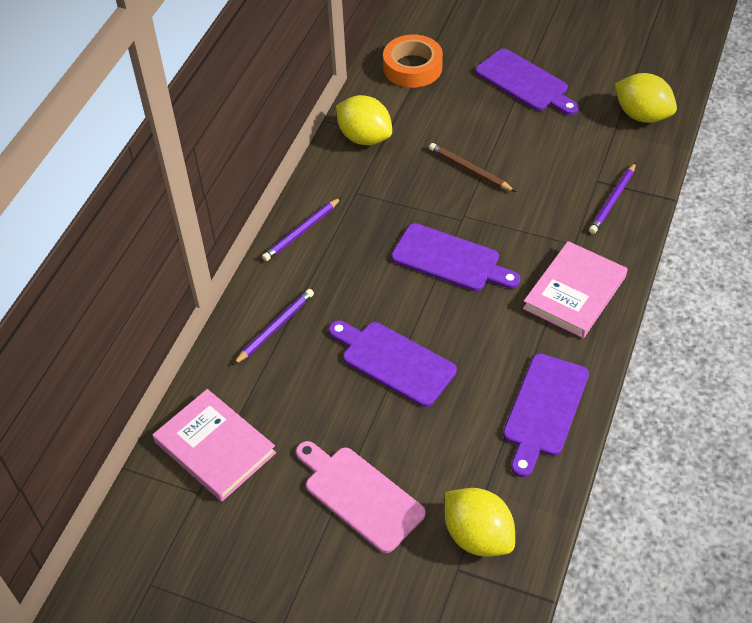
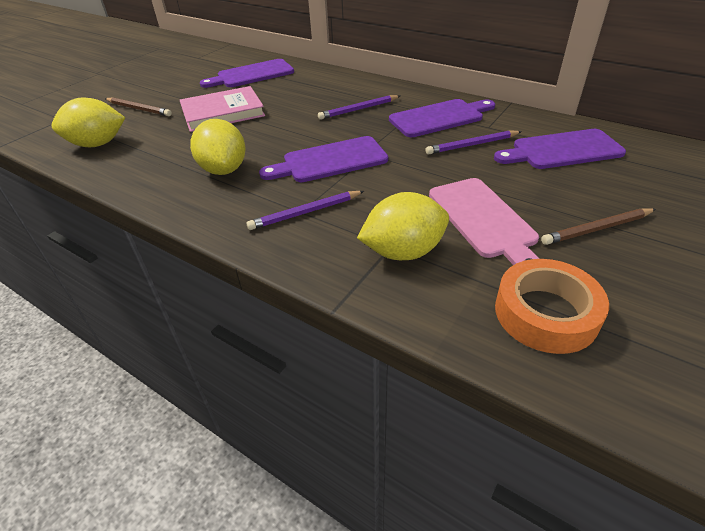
brown pencil: 1 -> 2
pink book: 2 -> 1

